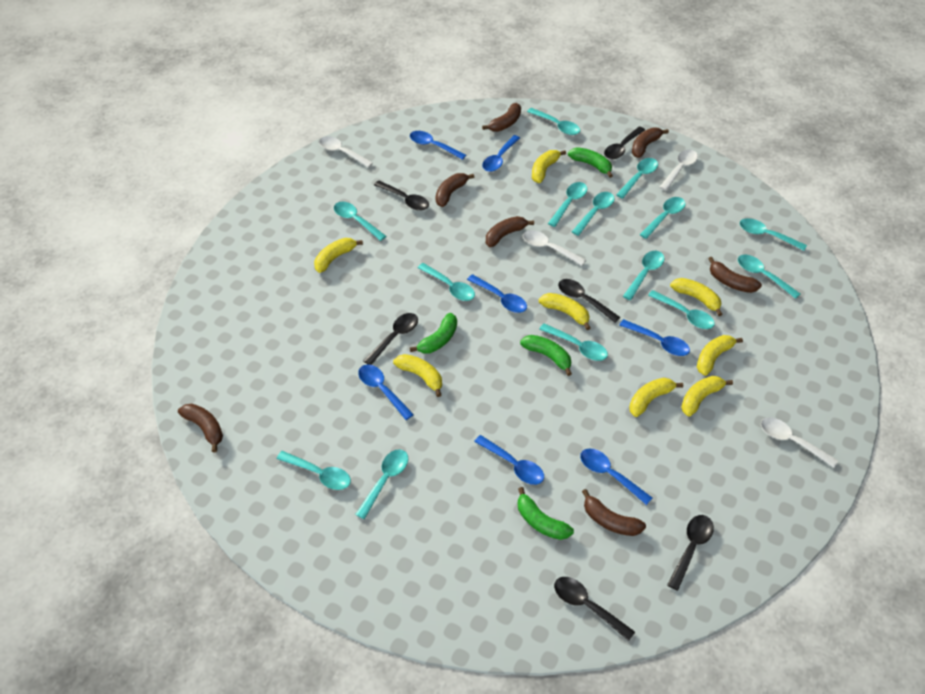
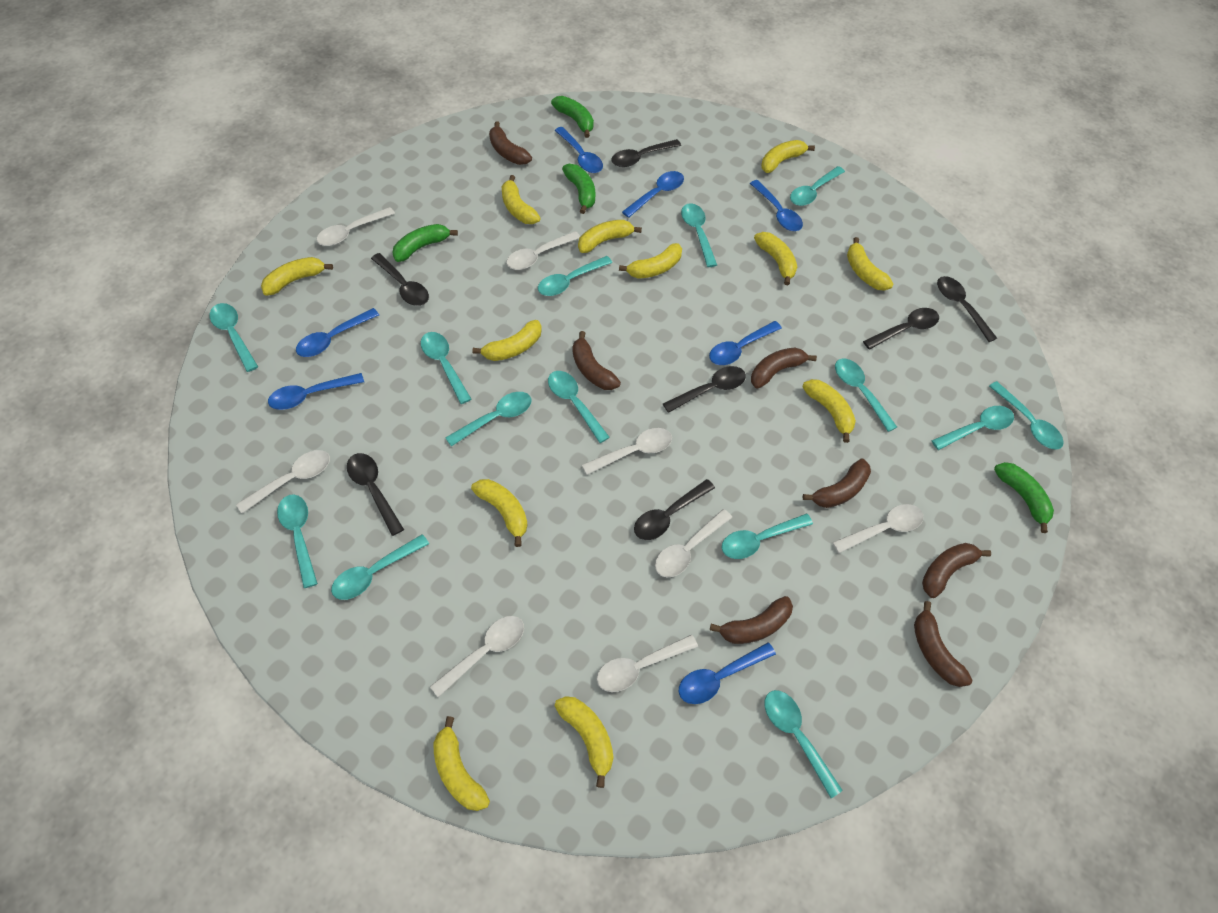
black spoon: 6 -> 7
white spoon: 4 -> 8
yellow banana: 8 -> 12

